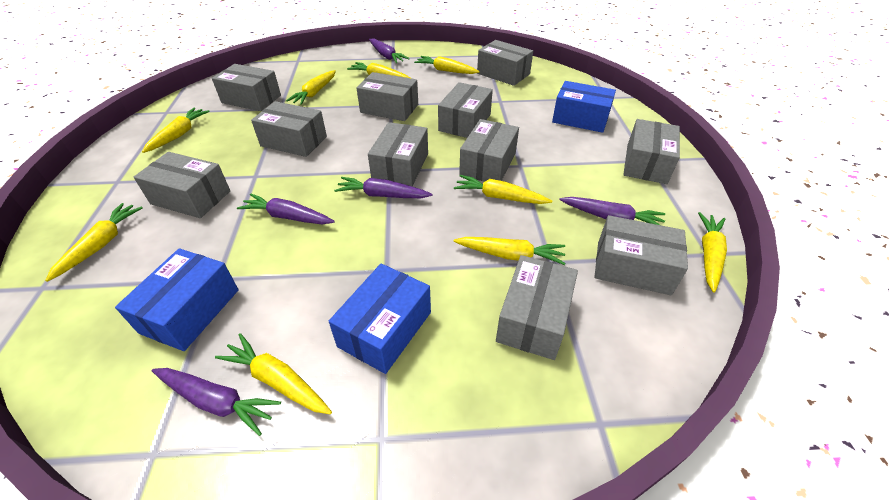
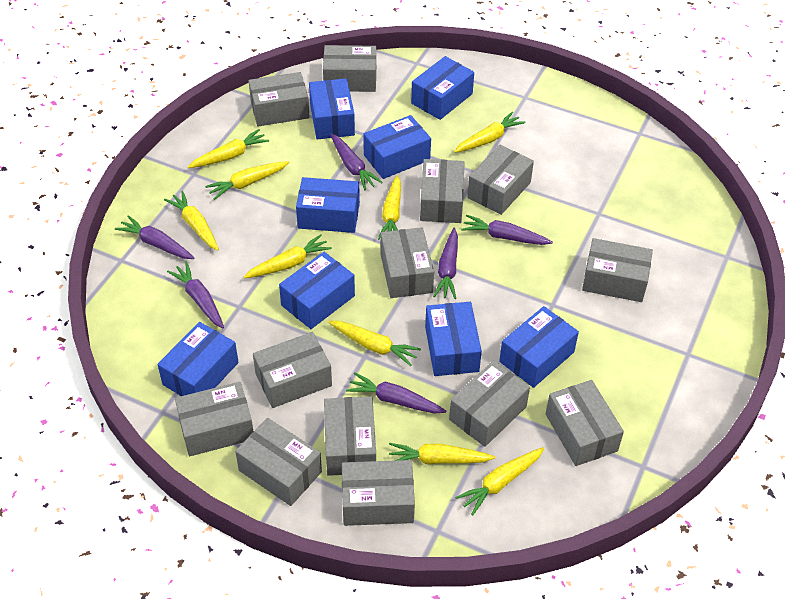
blue box: 3 -> 8
grey box: 11 -> 13
purple carrot: 5 -> 6

